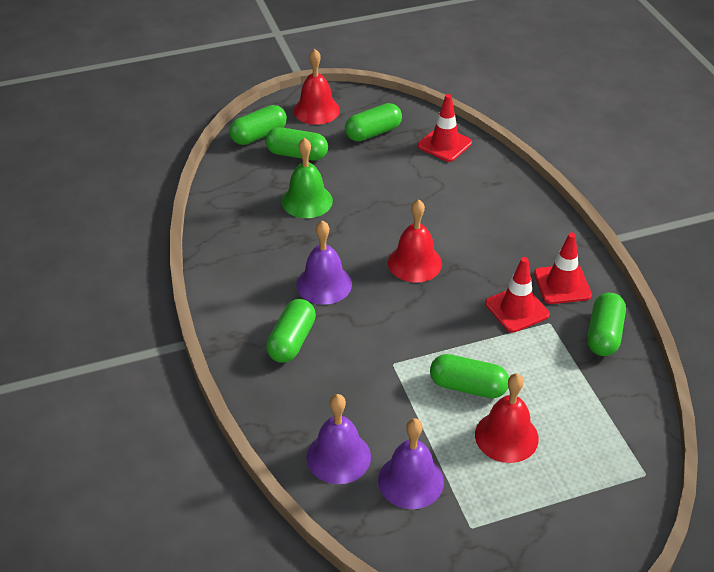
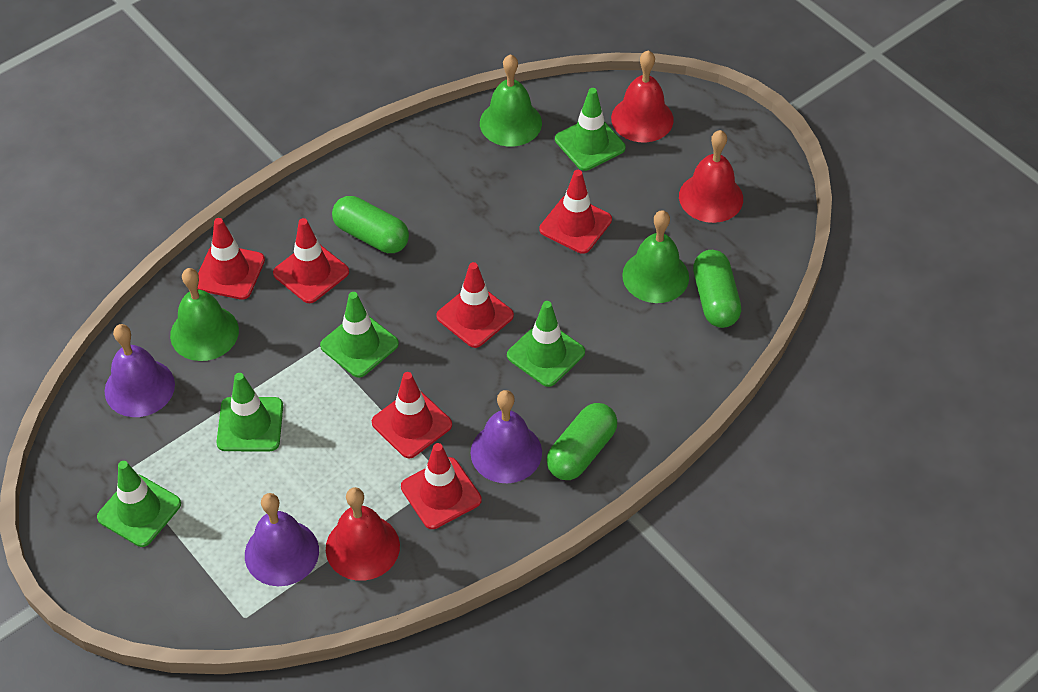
green bell: 1 -> 3
green capsule: 6 -> 3
green traffic cone: 0 -> 5
red traffic cone: 3 -> 6

